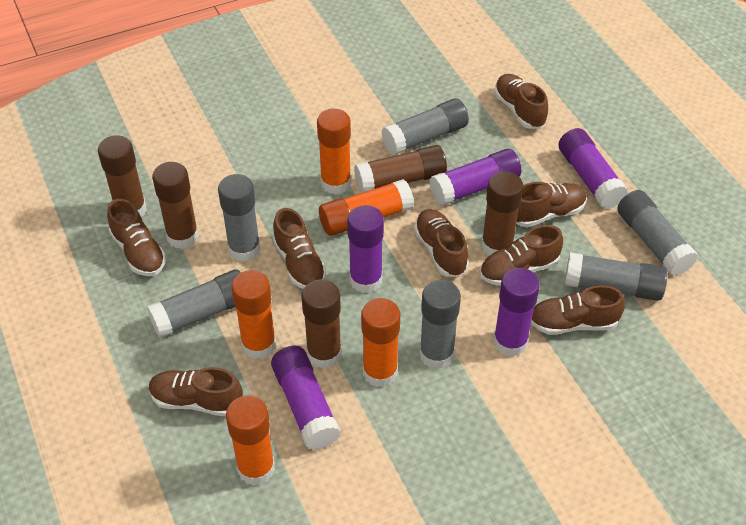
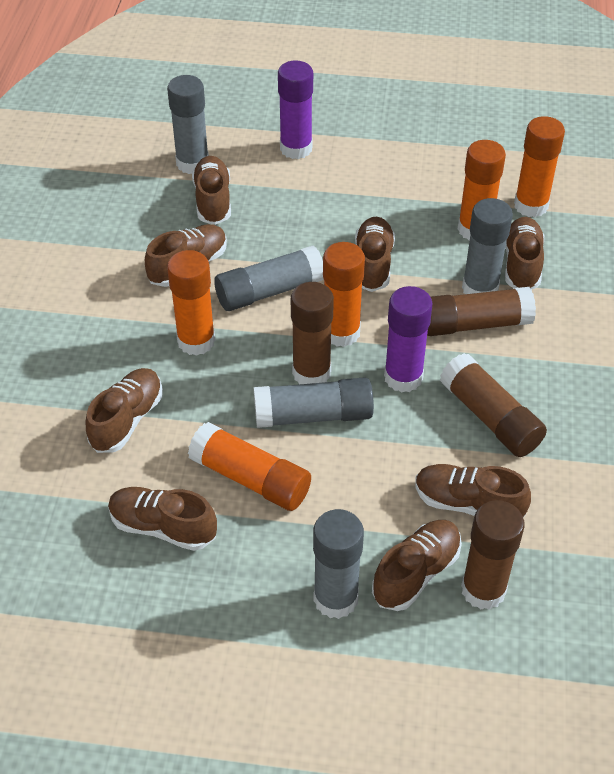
brown glue stick: 5 -> 4
grey glue stick: 6 -> 5
purple glue stick: 5 -> 2

